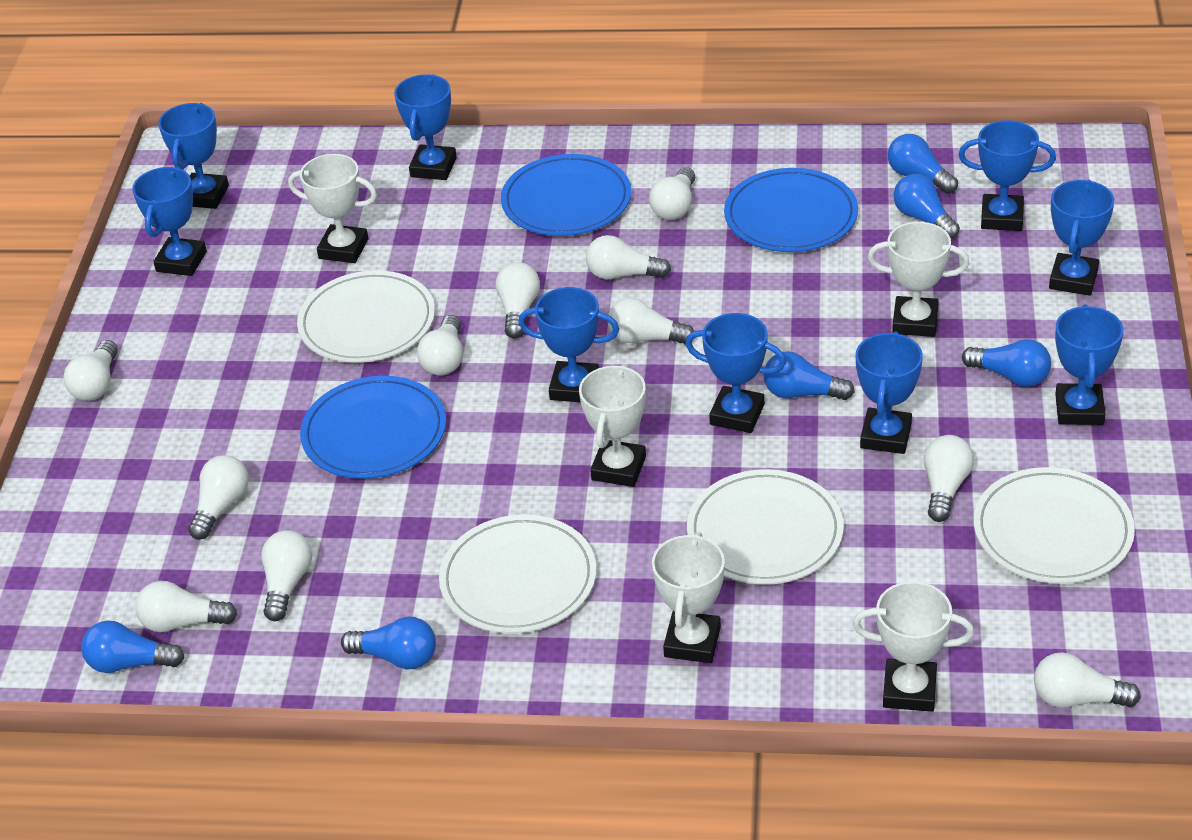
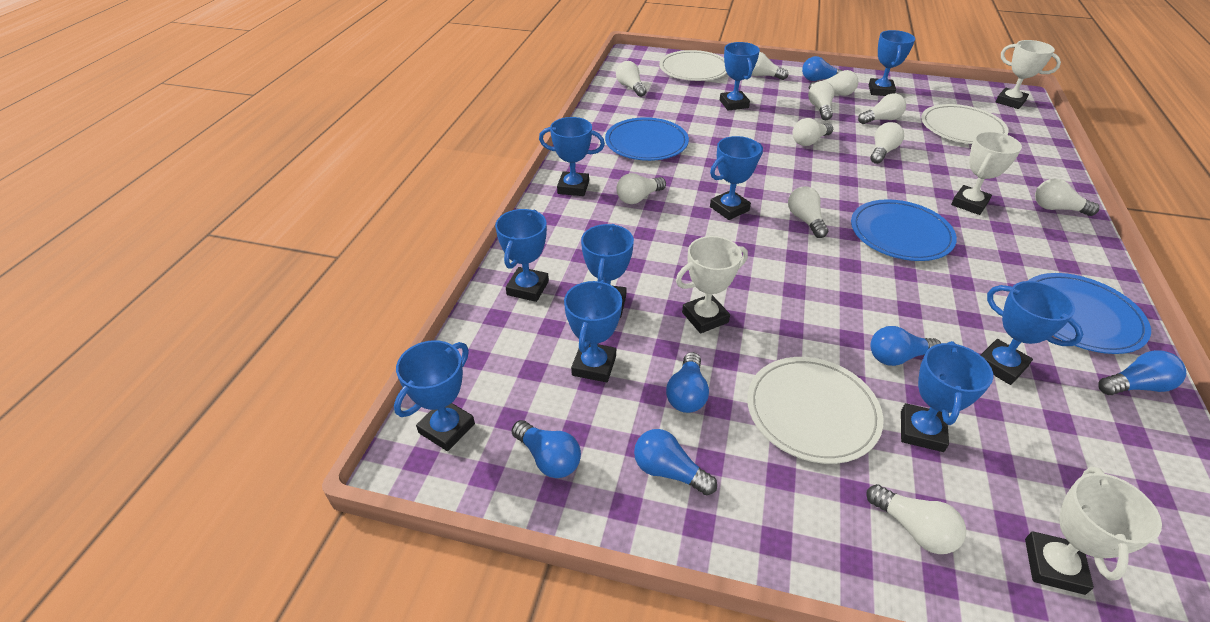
blue trophy: 9 -> 10
white plate: 4 -> 3
white trophy: 5 -> 4

